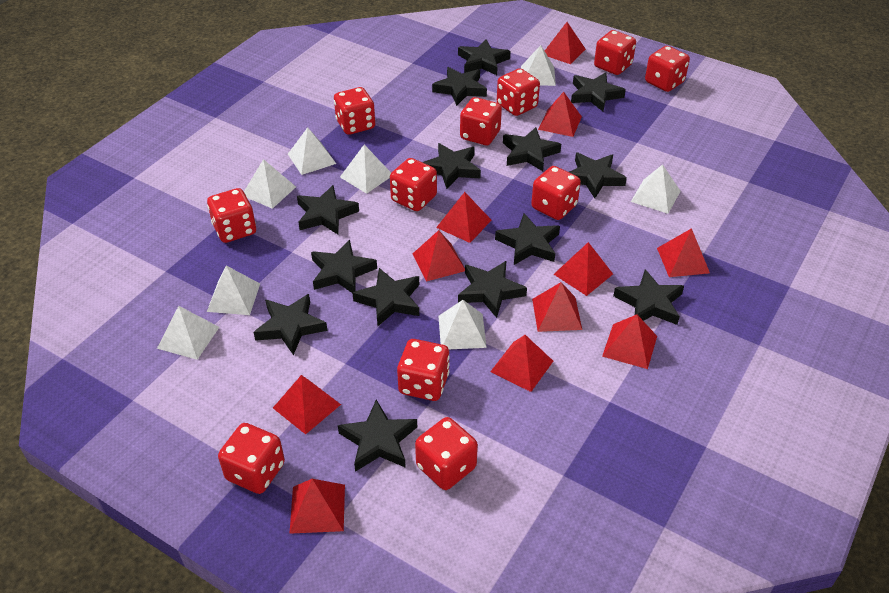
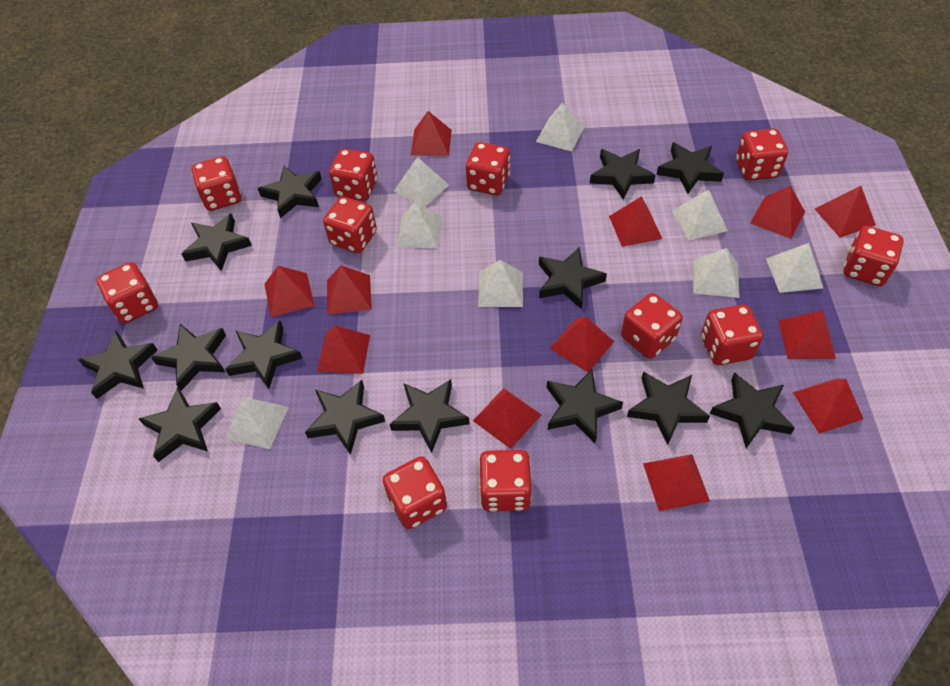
red pyramid: 11 -> 12

